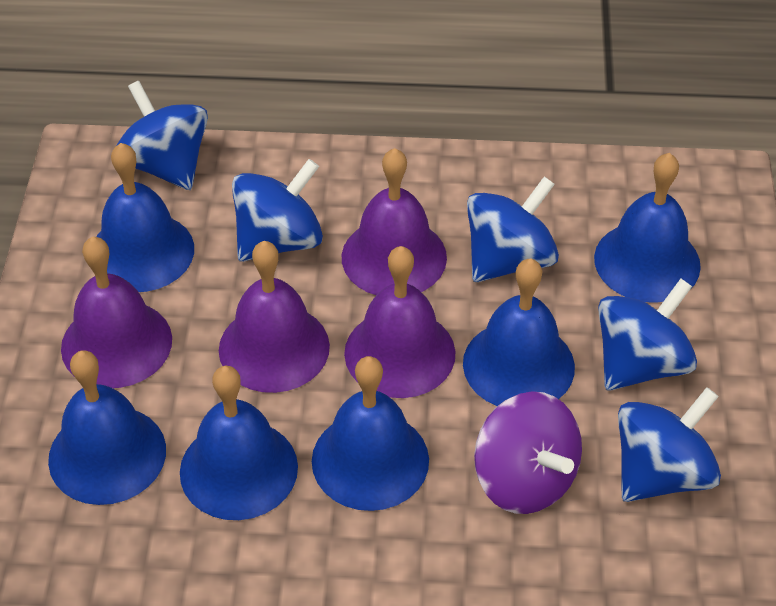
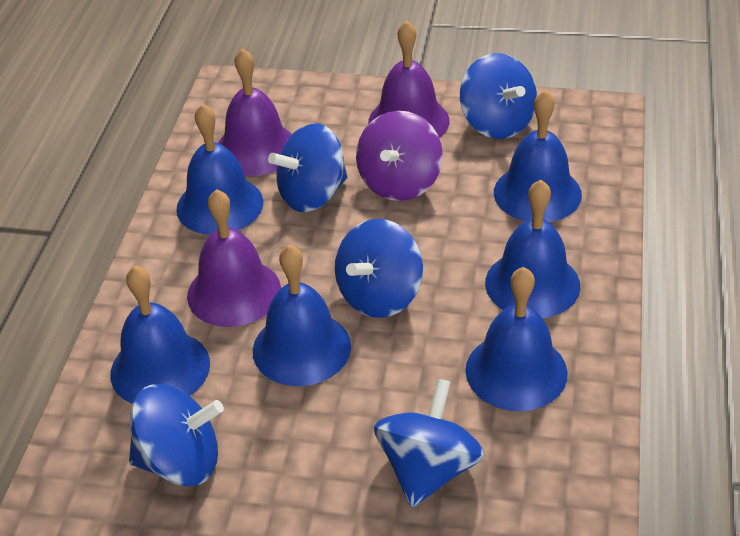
purple bell: 4 -> 3

